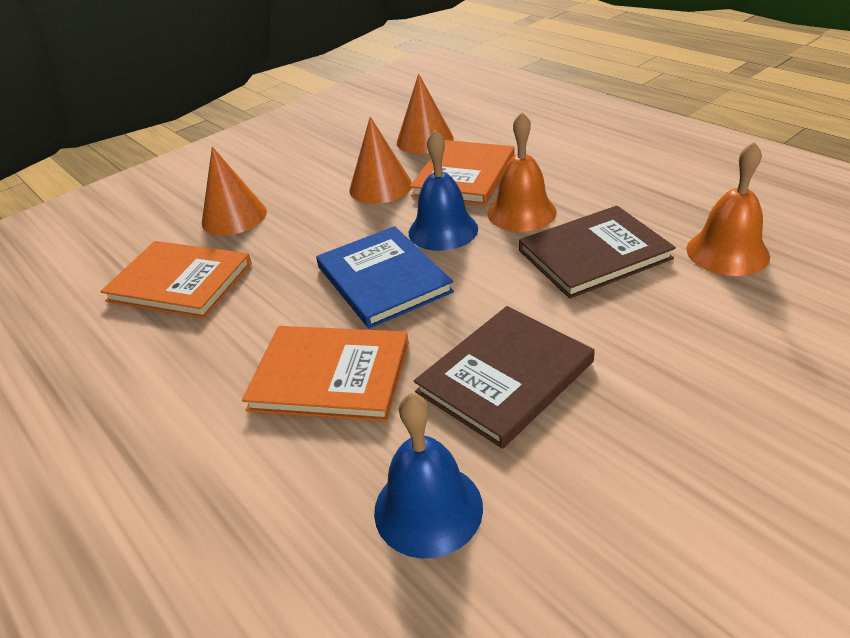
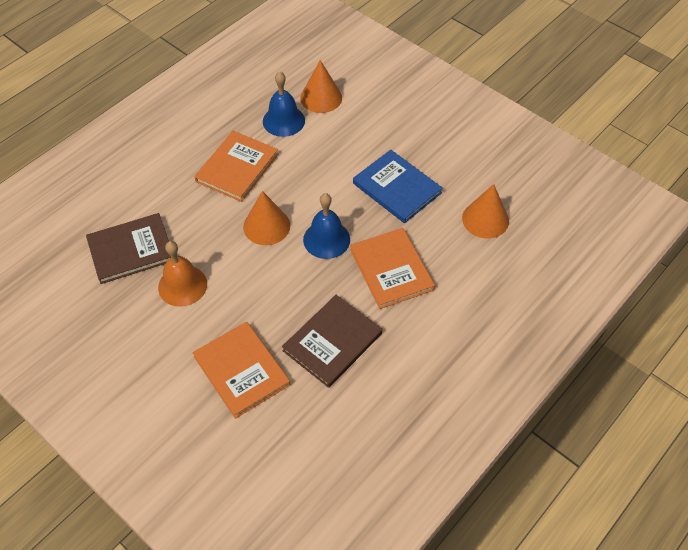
orange bell: 2 -> 1

